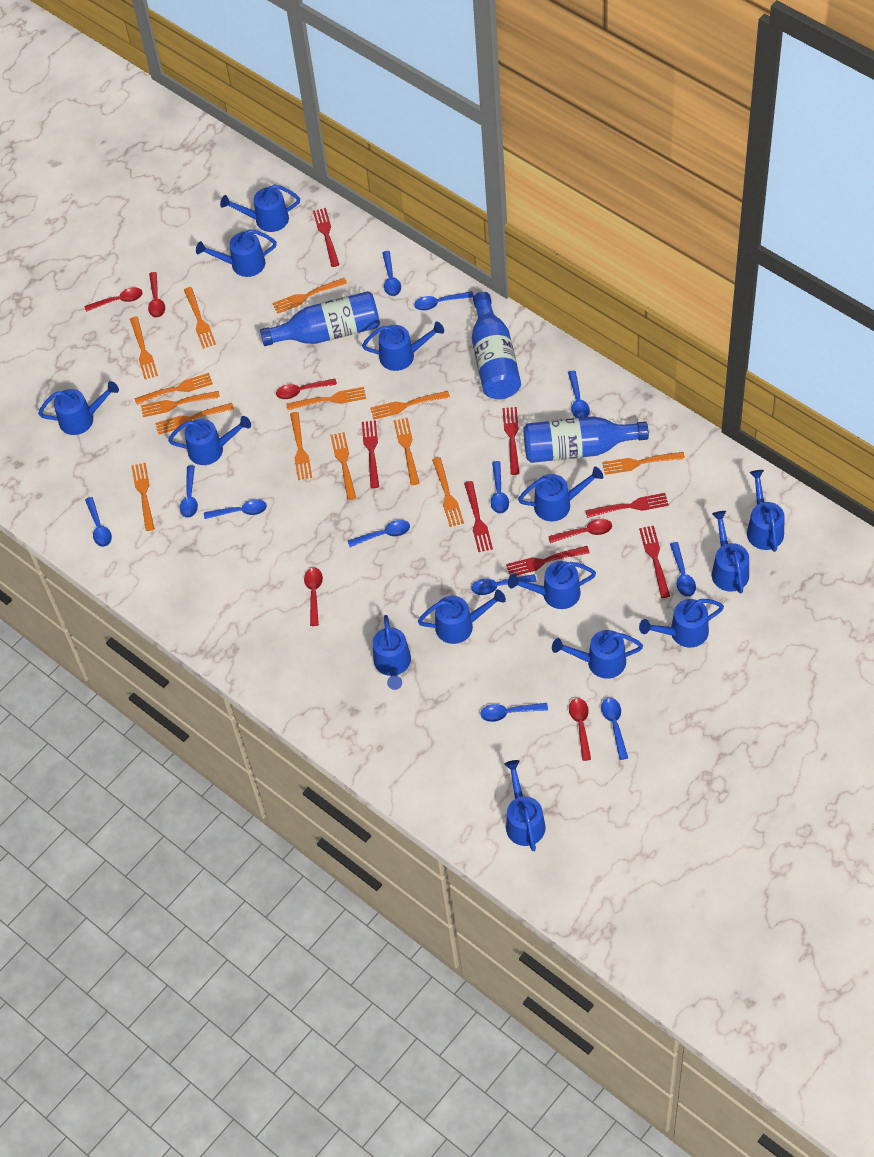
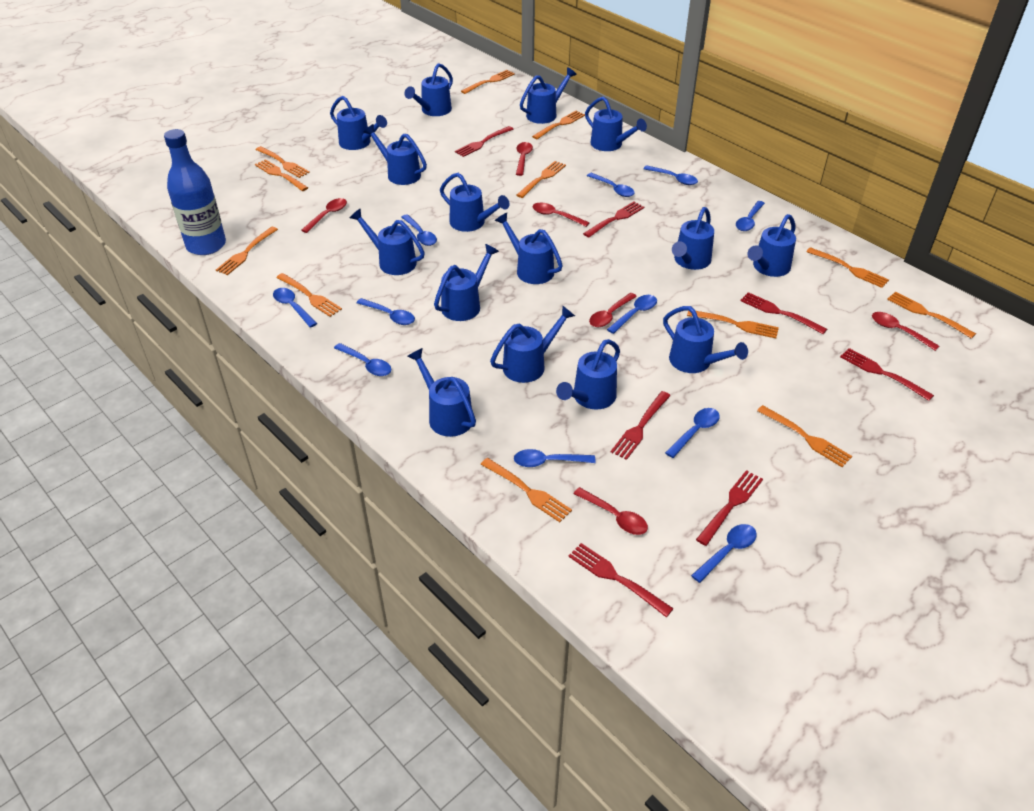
blue bottle: 3 -> 1
blue spoon: 12 -> 11
blue watering can: 14 -> 15
orange fork: 14 -> 12

